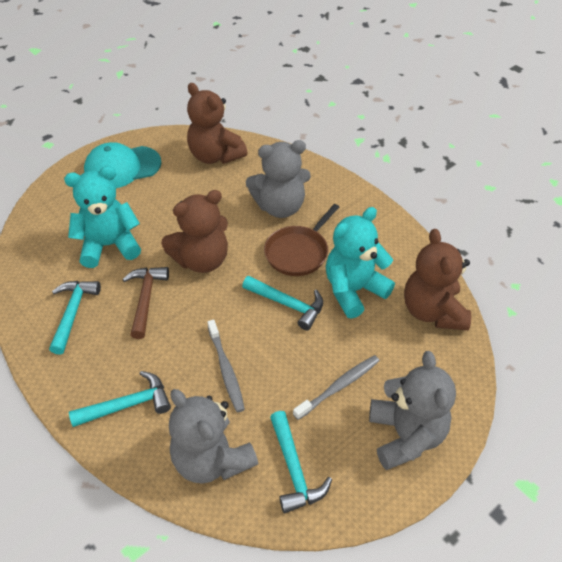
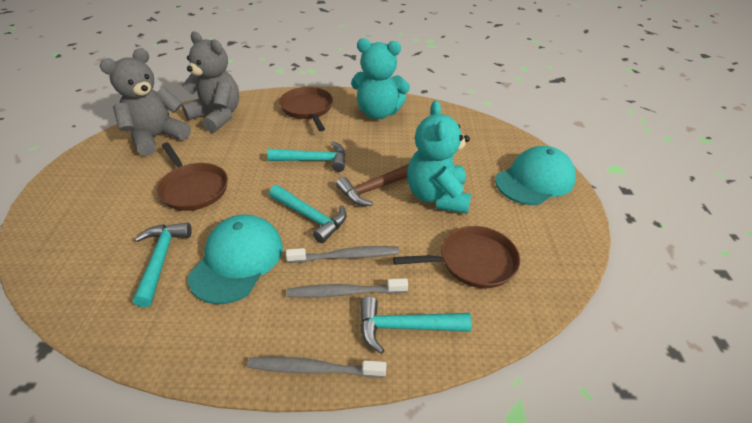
brown pan: 1 -> 3
brown teddy bear: 3 -> 0
grey teddy bear: 3 -> 2
grey toothbrush: 2 -> 3
turquoise cap: 1 -> 2

